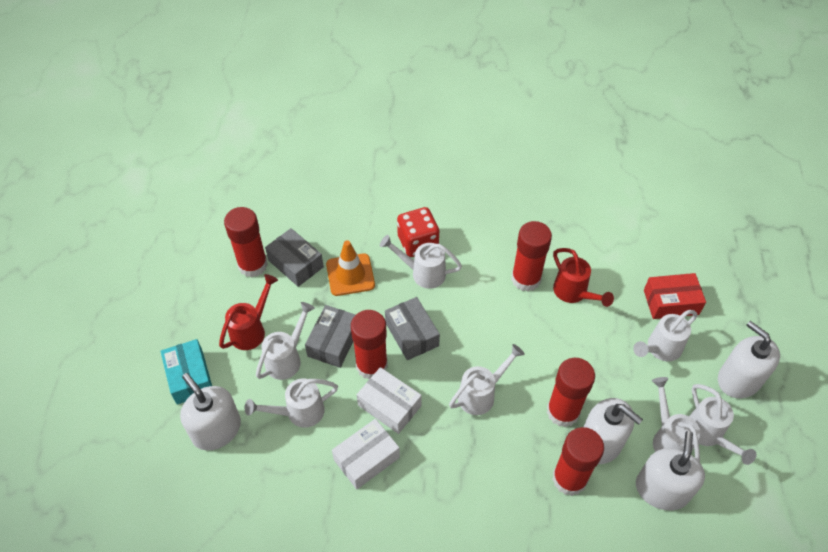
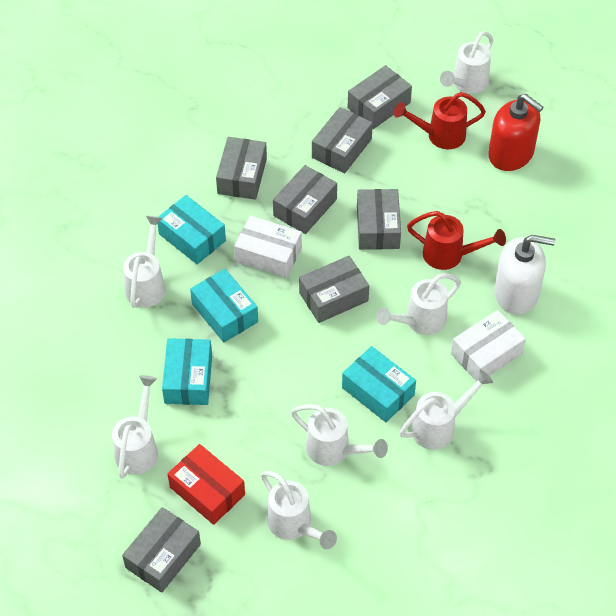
grey box: 3 -> 7
orange traffic cone: 1 -> 0
red dice: 1 -> 0
red glue stick: 5 -> 0
red soap dispenser: 0 -> 1
turquoise box: 1 -> 4
white soap dispenser: 4 -> 1

